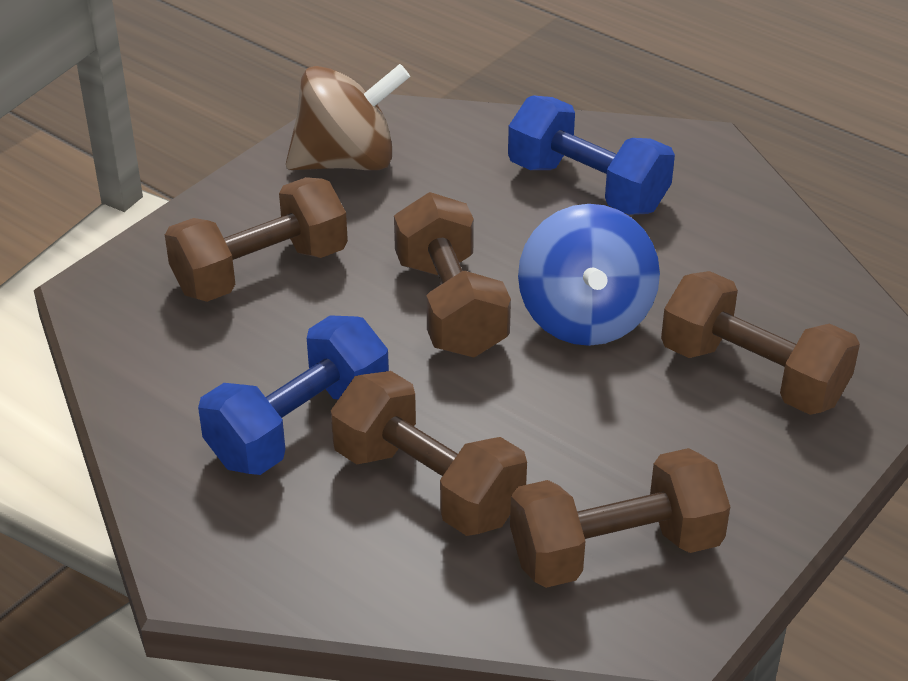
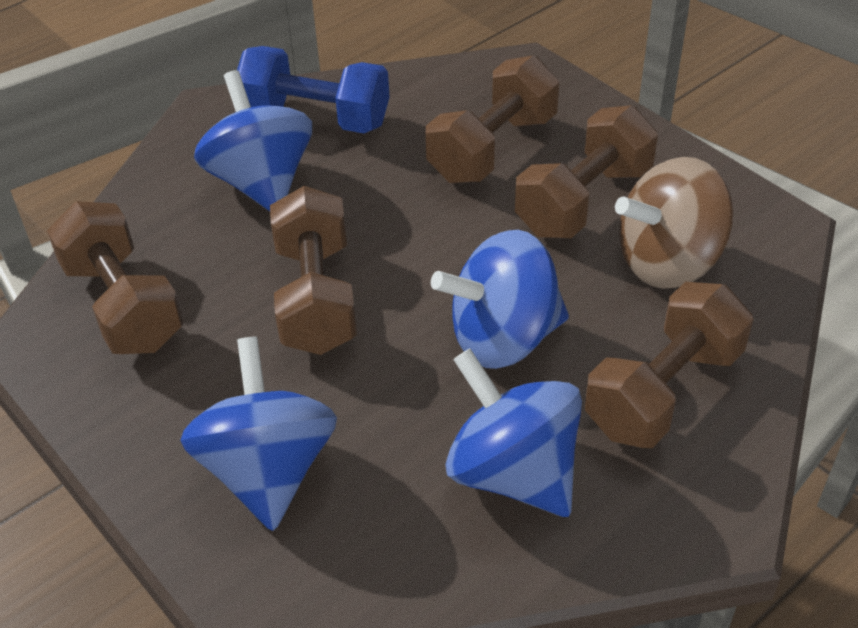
blue dumbbell: 2 -> 1
blue spinning top: 1 -> 4

